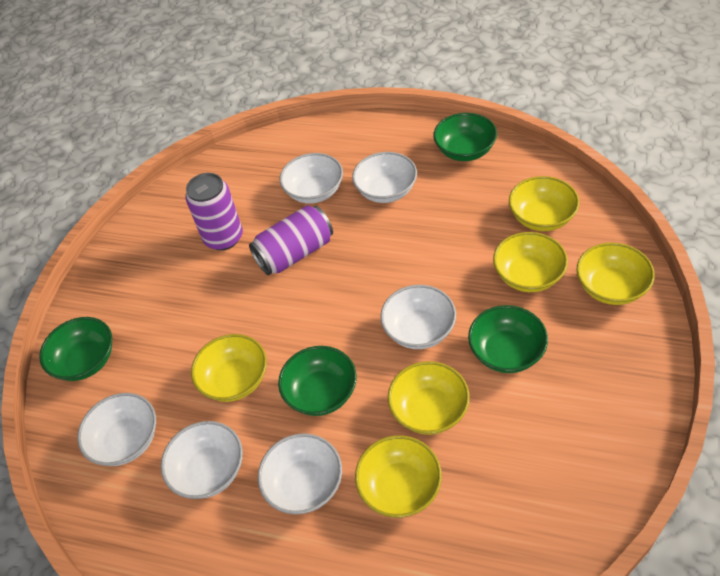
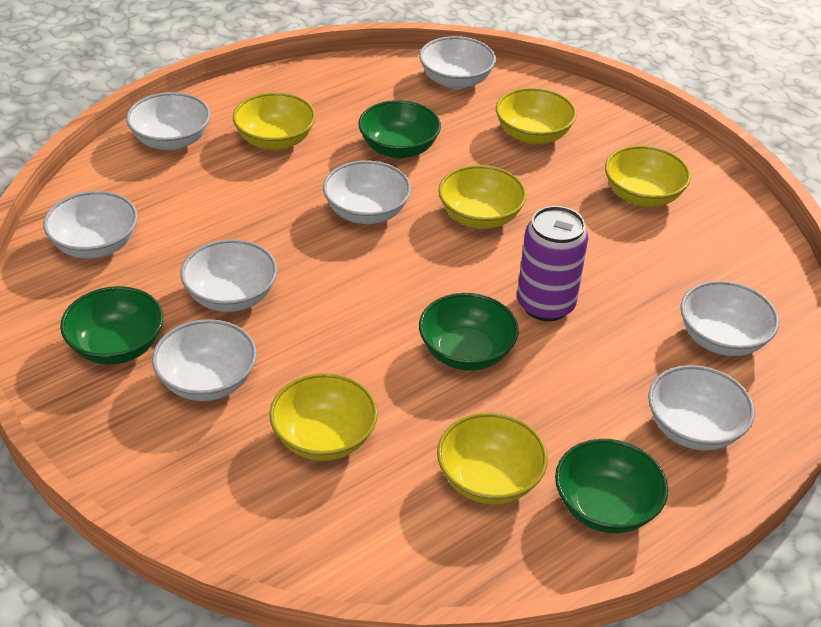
purple can: 2 -> 1
white bowl: 6 -> 8

